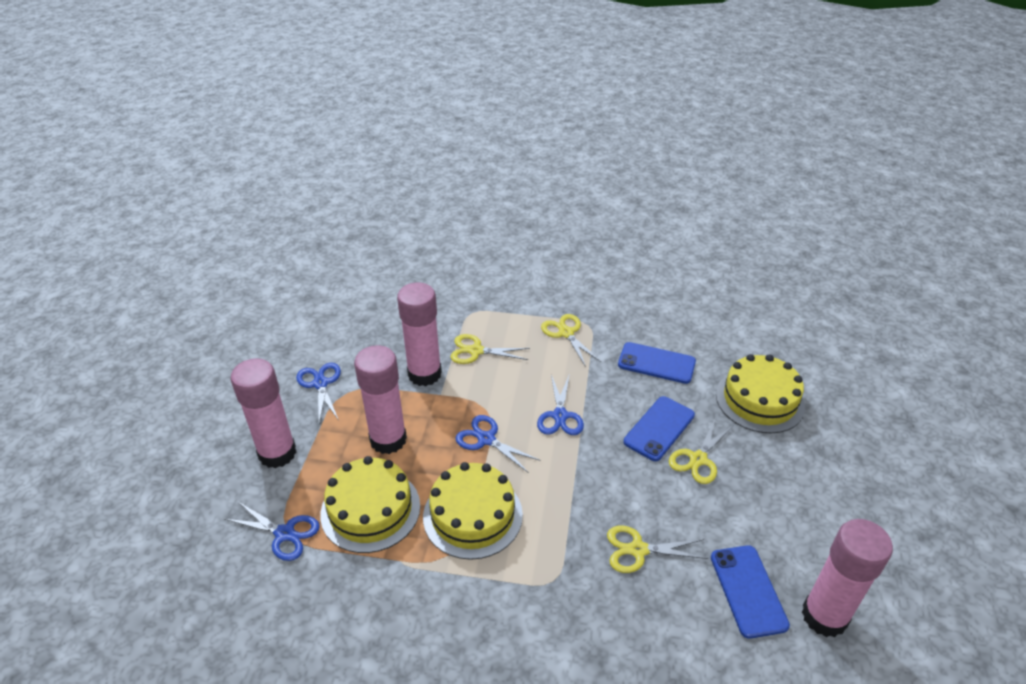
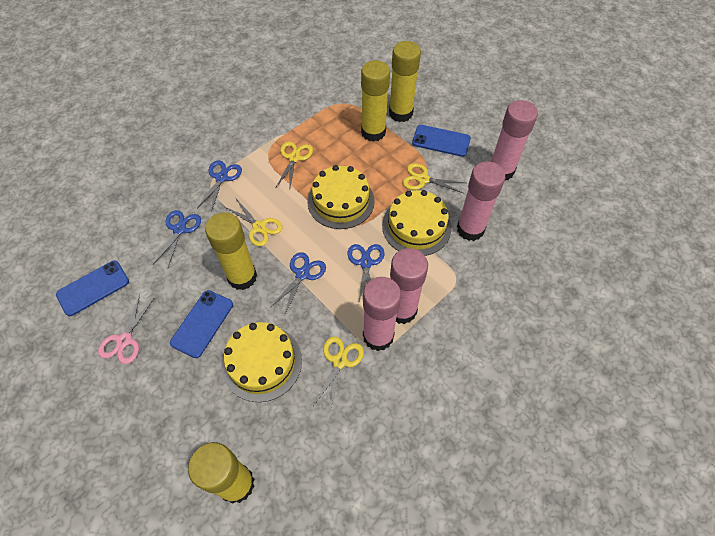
pink scissors: 0 -> 1
yellow glue stick: 0 -> 4

